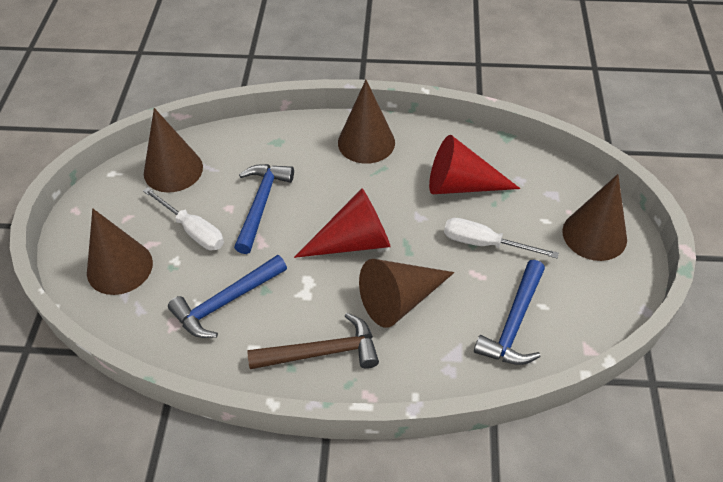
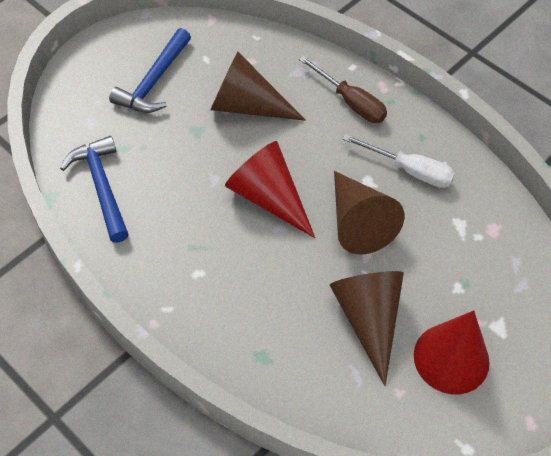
blue hammer: 3 -> 2
brown cone: 5 -> 3
brown hammer: 1 -> 0
brown screwdriver: 0 -> 1
white screwdriver: 2 -> 1

